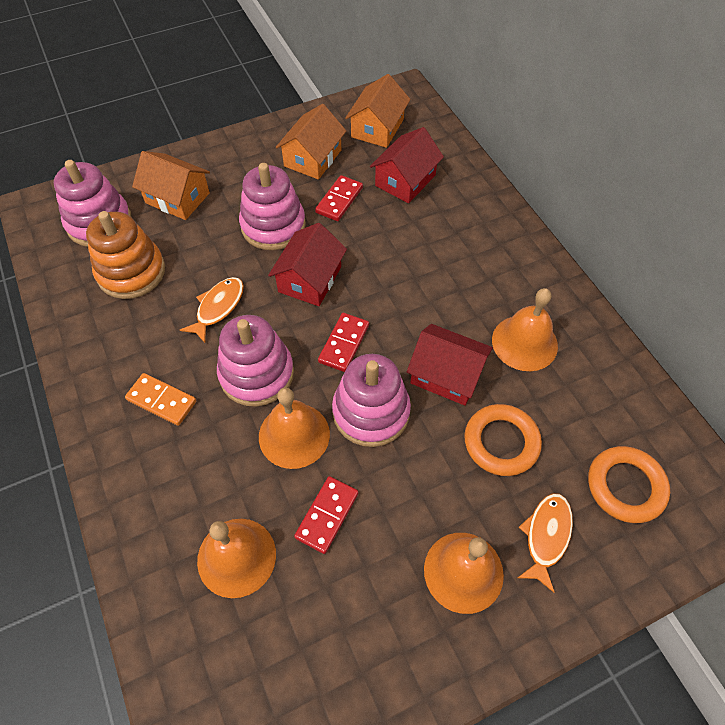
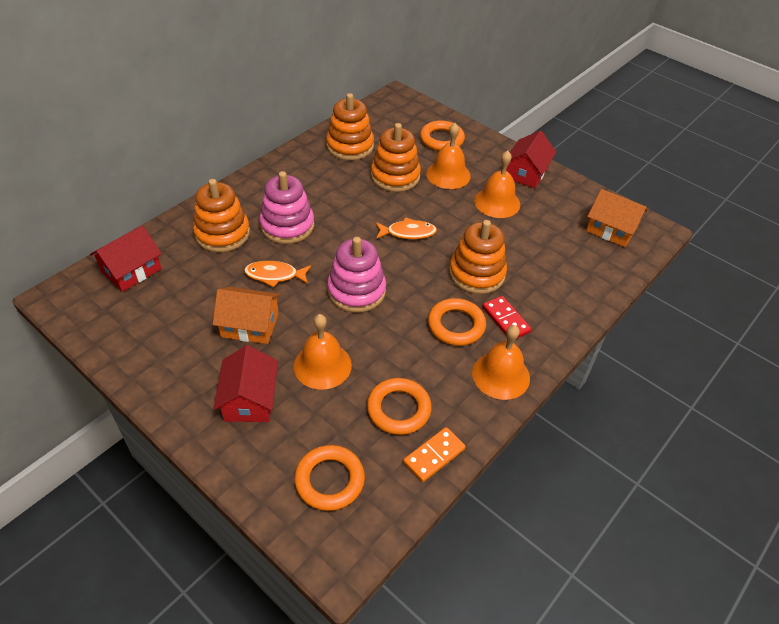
orange house: 3 -> 2
orange ring: 2 -> 4
orange stacking toy: 1 -> 4
pink stacking toy: 4 -> 2
red domino: 3 -> 1

